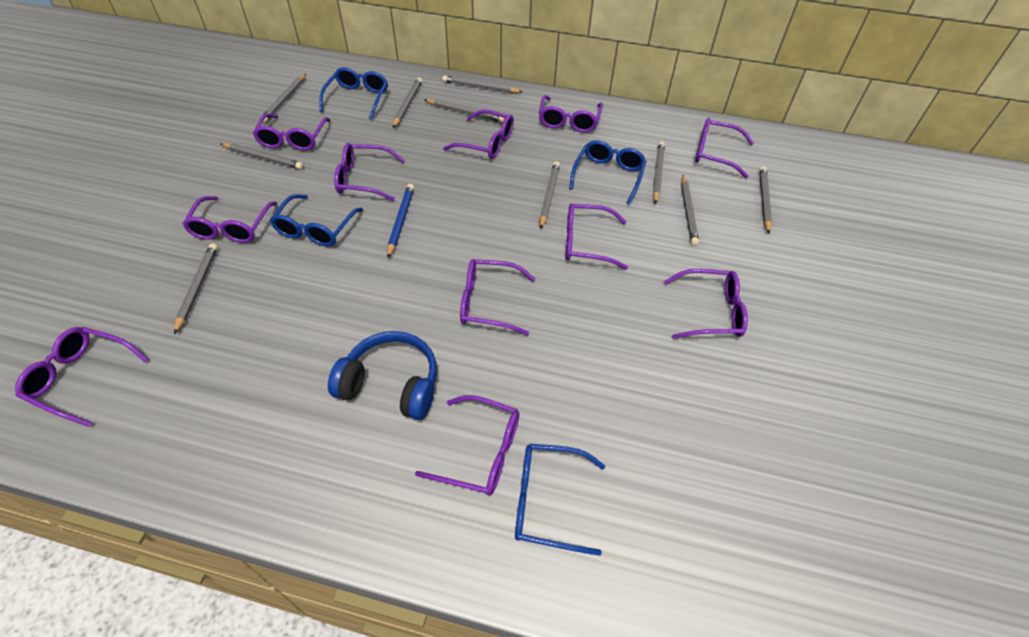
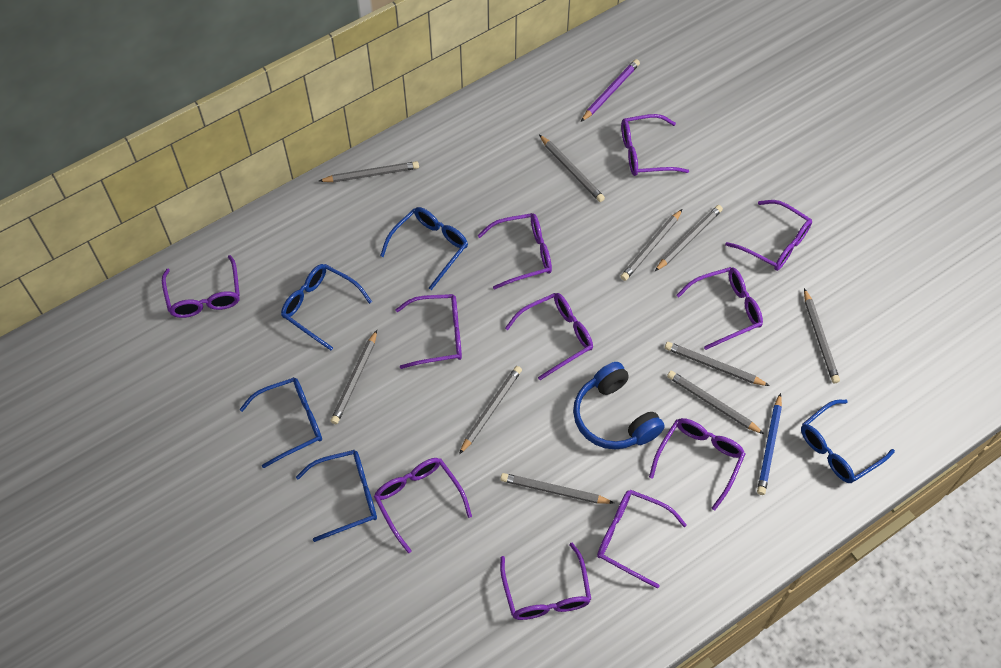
blue glasses: 4 -> 5
purple pencil: 0 -> 1

